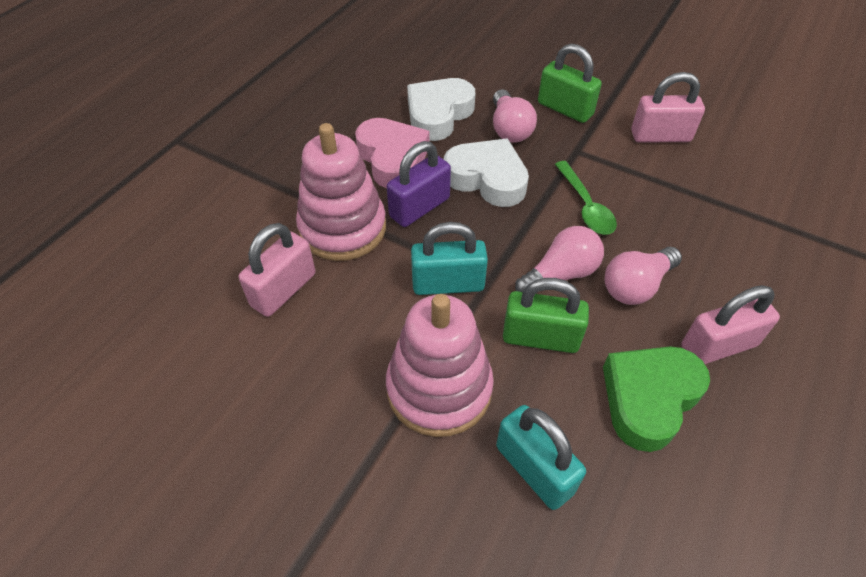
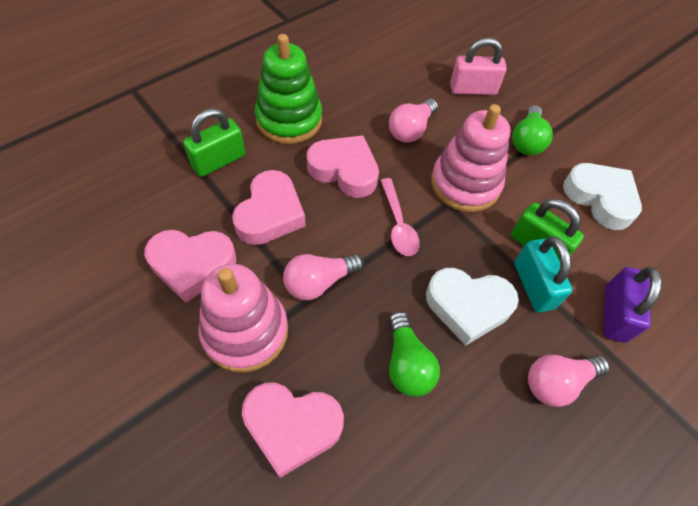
green heart: 1 -> 0
green light bulb: 0 -> 2
green spoon: 1 -> 0
green stacking toy: 0 -> 1
pink heart: 1 -> 4
pink padlock: 3 -> 1
pink spoon: 0 -> 1
turquoise padlock: 2 -> 1

